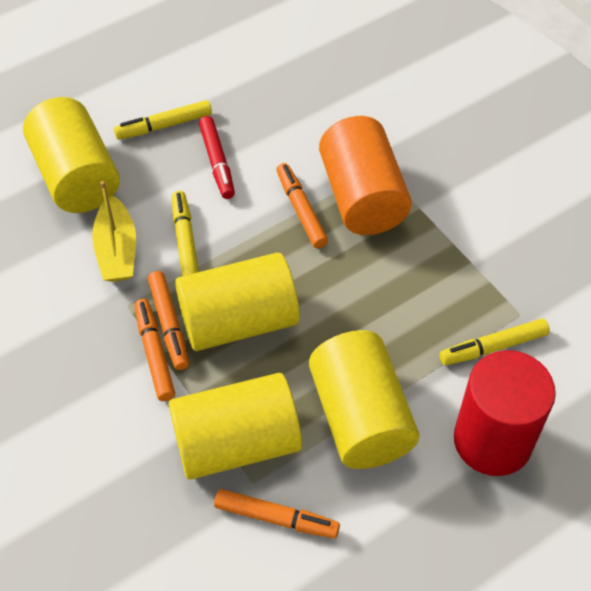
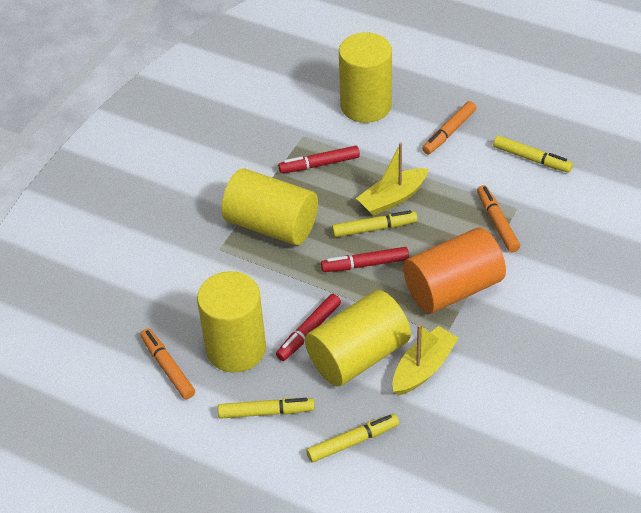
orange marker: 4 -> 3
red cylinder: 1 -> 0
red marker: 1 -> 3
yellow boat: 1 -> 2
yellow marker: 3 -> 4

